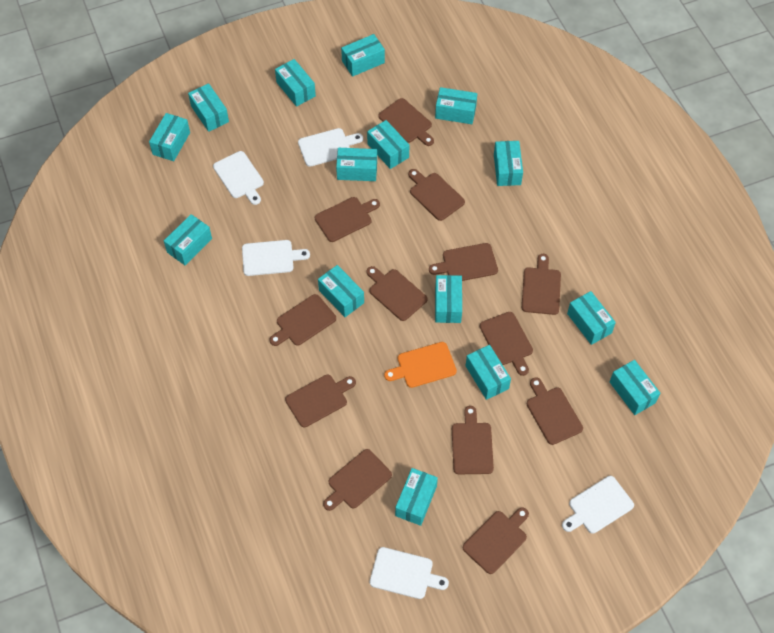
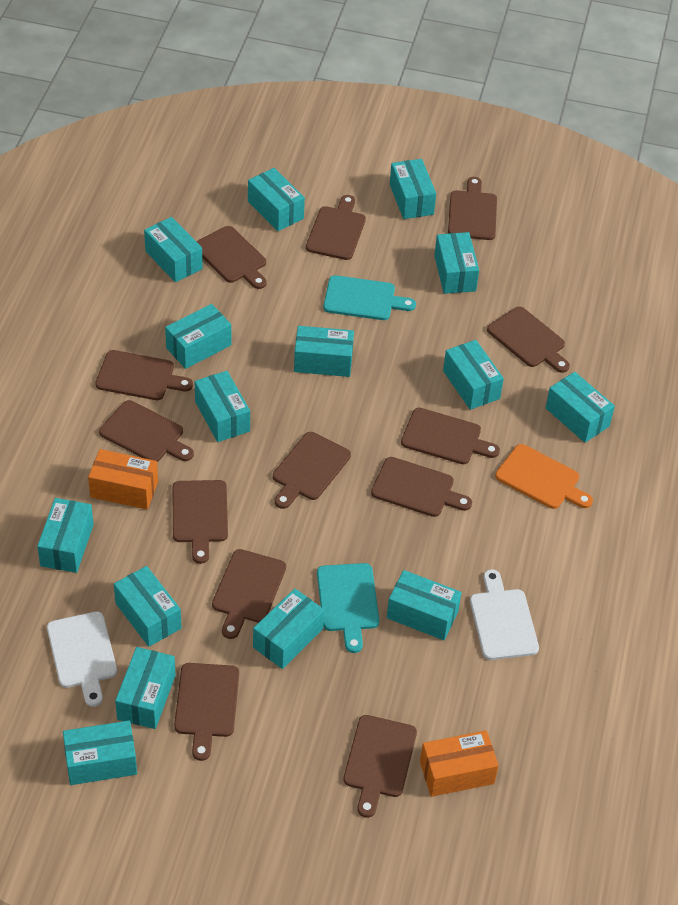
orange box: 0 -> 2
turquoise cutting board: 0 -> 2
white cutting board: 5 -> 2

